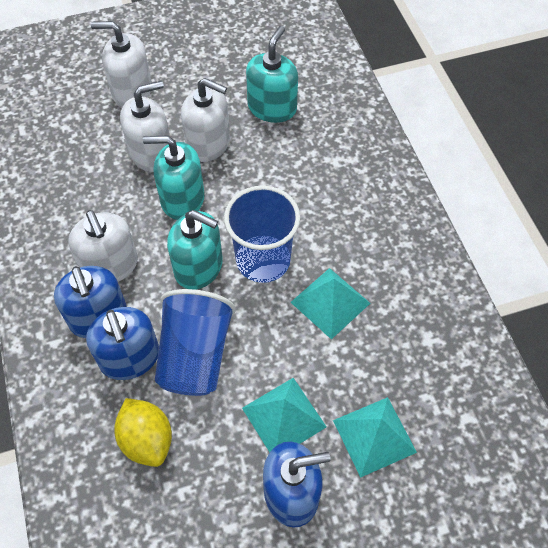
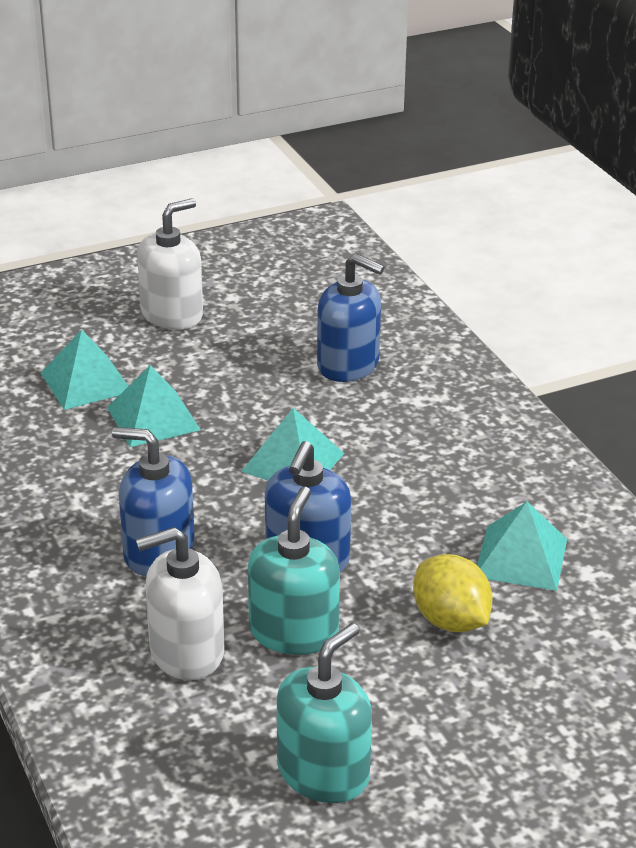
blue cup: 2 -> 0
turquoise pyramid: 3 -> 4
turquoise soap dispenser: 3 -> 2
white soap dispenser: 4 -> 2

